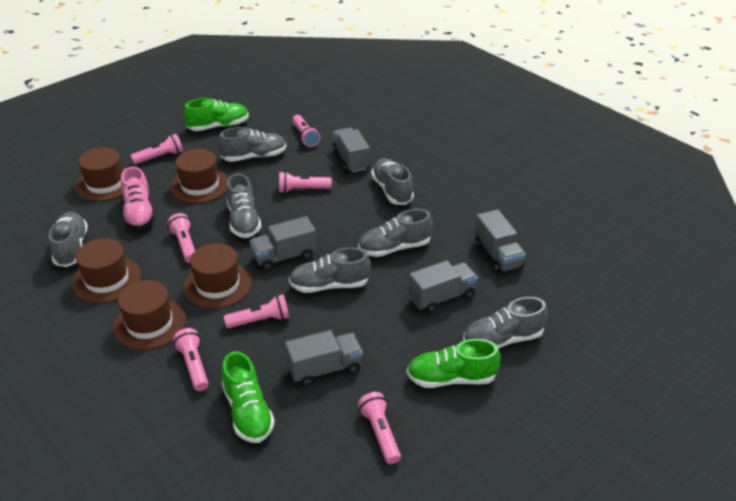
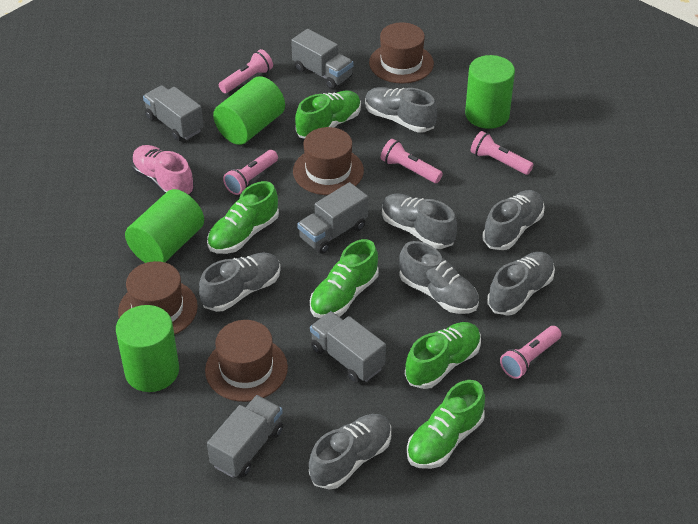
brown hat: 5 -> 4
green cylinder: 0 -> 4
green shoe: 3 -> 5
pink flashlight: 7 -> 5

